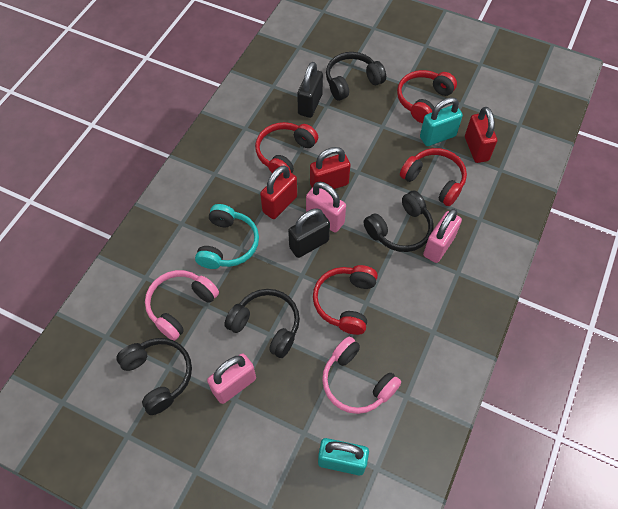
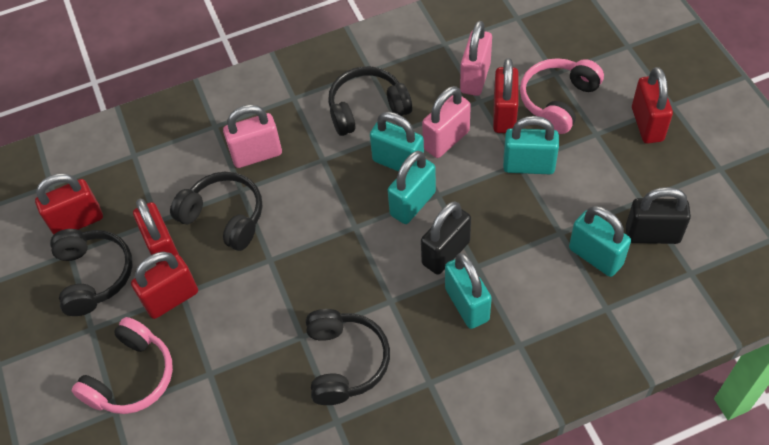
red headphones: 4 -> 0
red padlock: 3 -> 5
turquoise headphones: 1 -> 0
turquoise padlock: 2 -> 5

